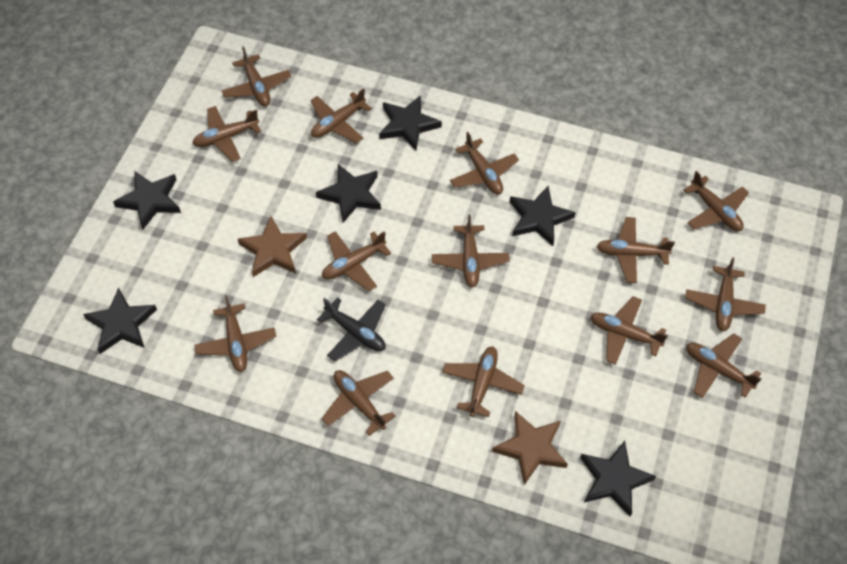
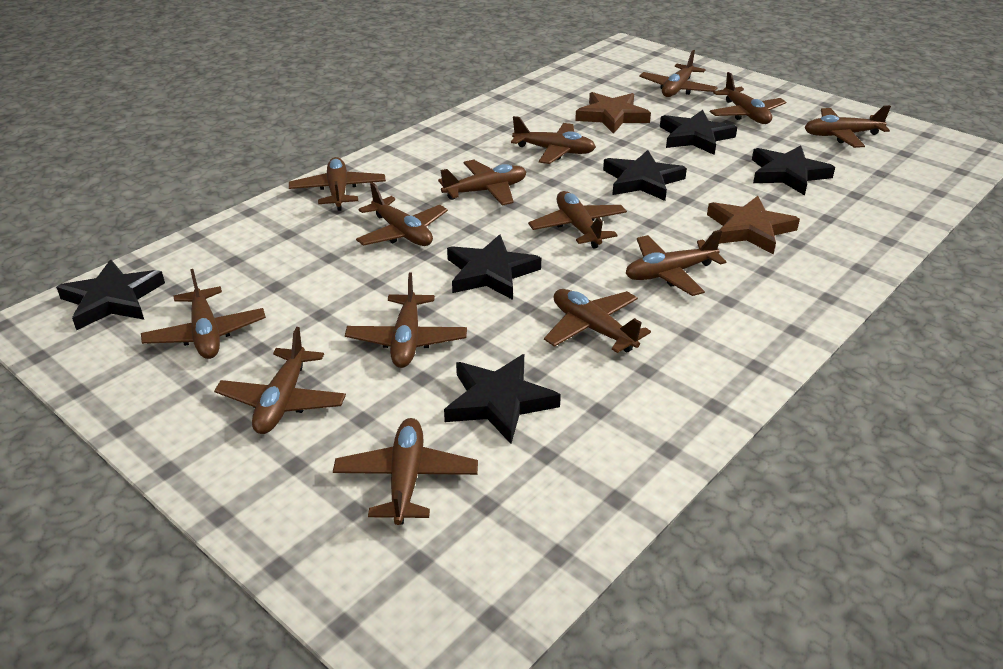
black plane: 1 -> 0

